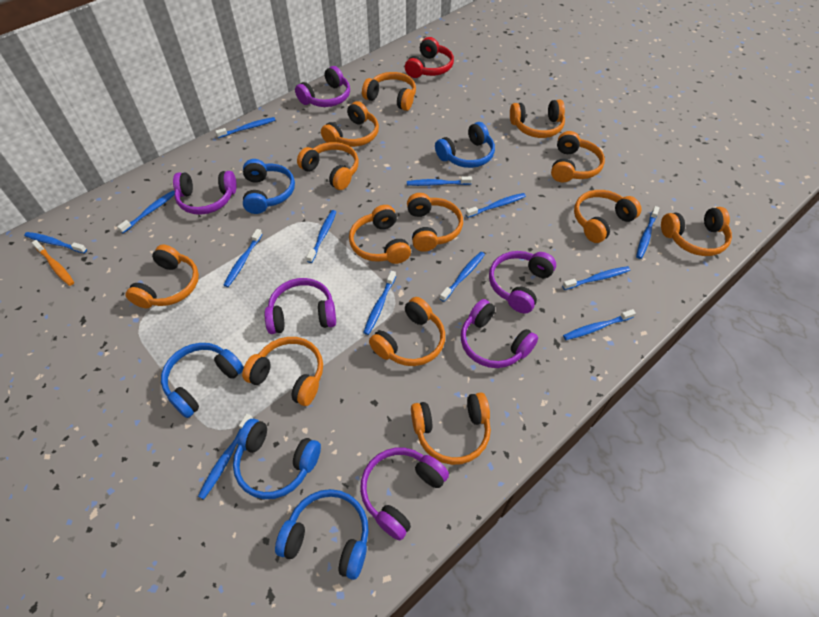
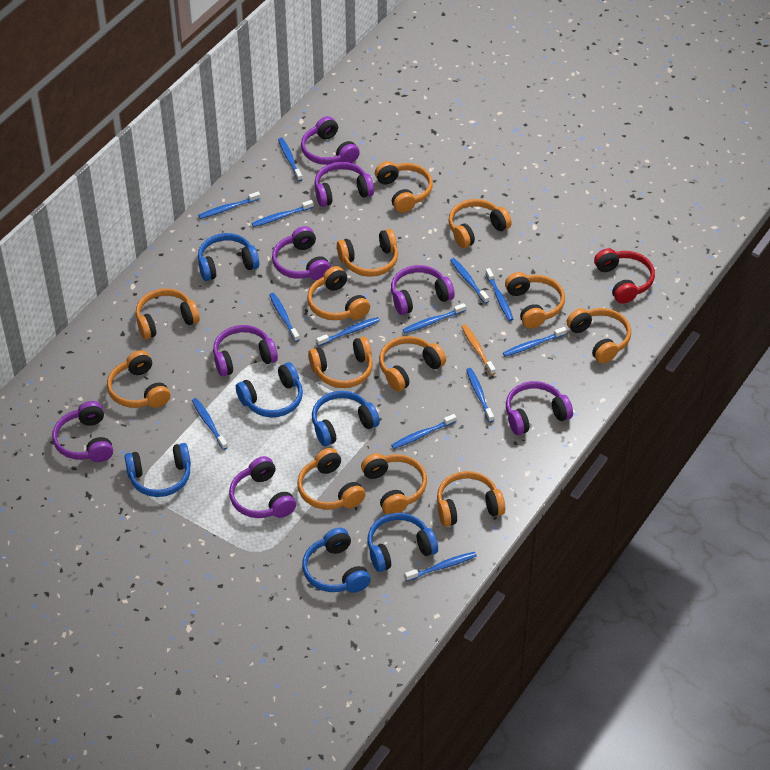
blue headphones: 5 -> 6
purple headphones: 6 -> 8

